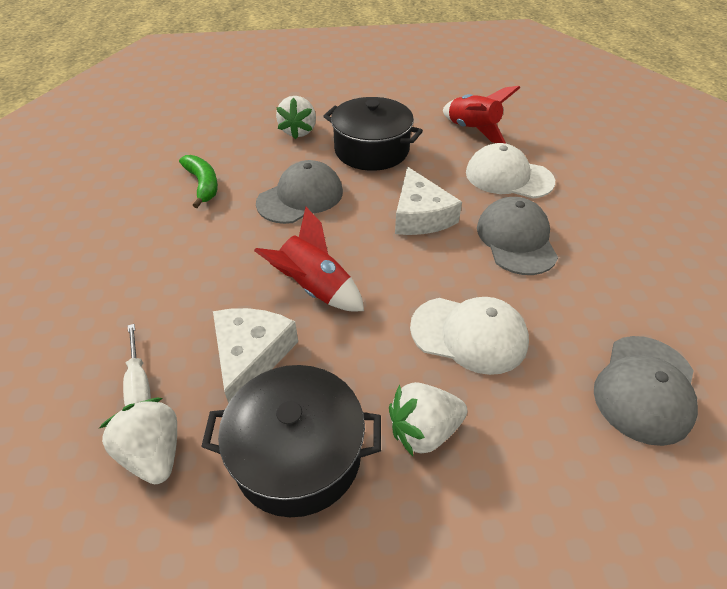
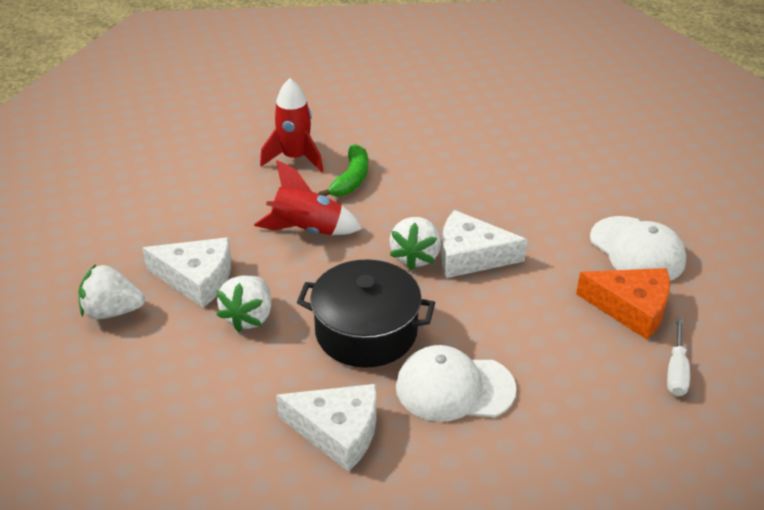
black pot: 2 -> 1
grey cap: 3 -> 0
orange cheese: 0 -> 1
white cheese: 2 -> 3

